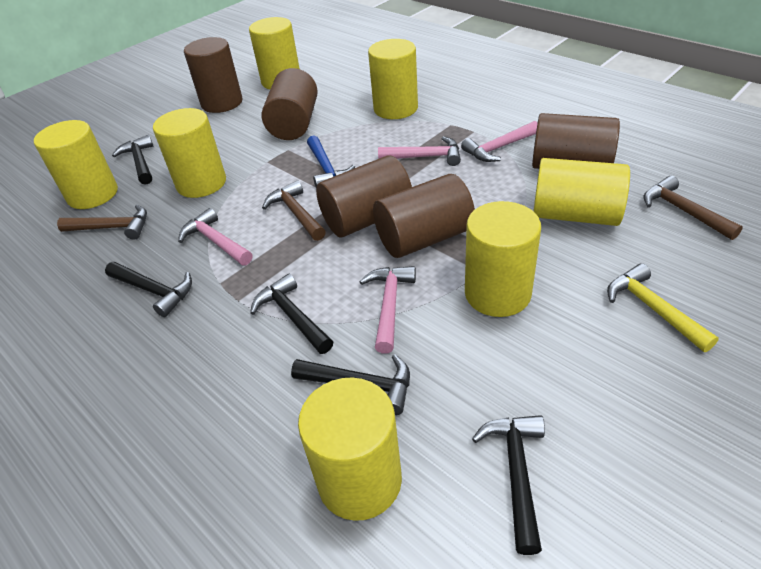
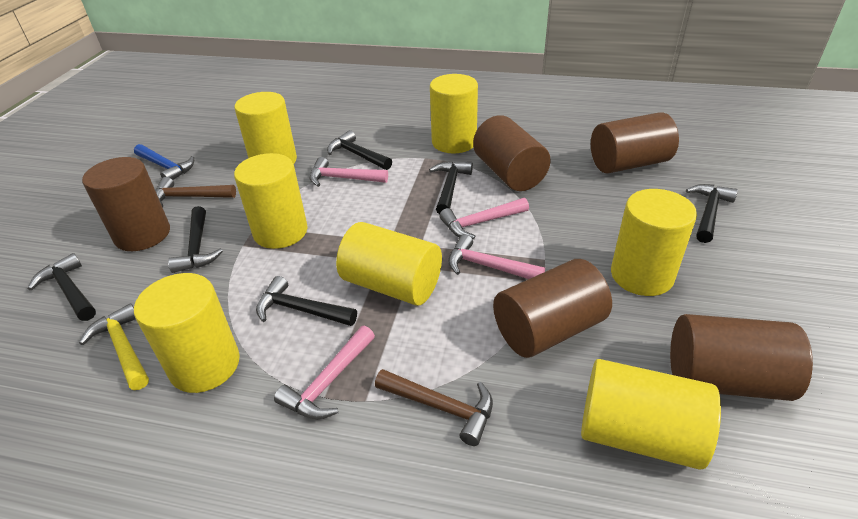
black hammer: 5 -> 6
brown hammer: 3 -> 2

